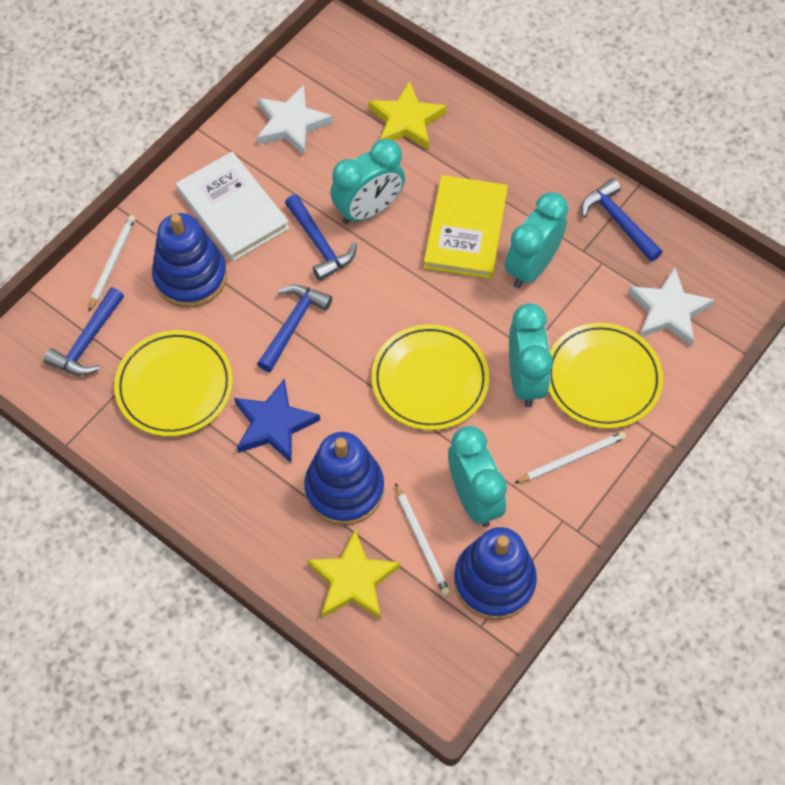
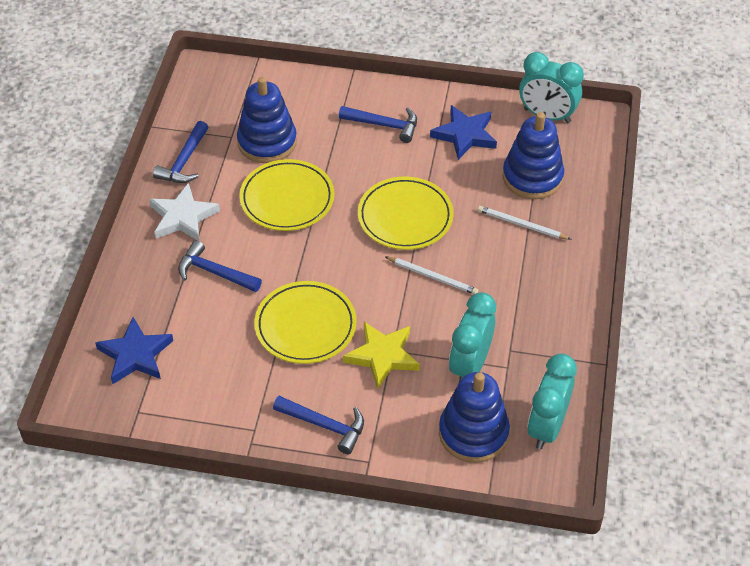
blue star: 1 -> 2
turquoise clock: 4 -> 3
white book: 1 -> 0
white pencil: 3 -> 2
white star: 2 -> 1
yellow book: 1 -> 0
yellow star: 2 -> 1

